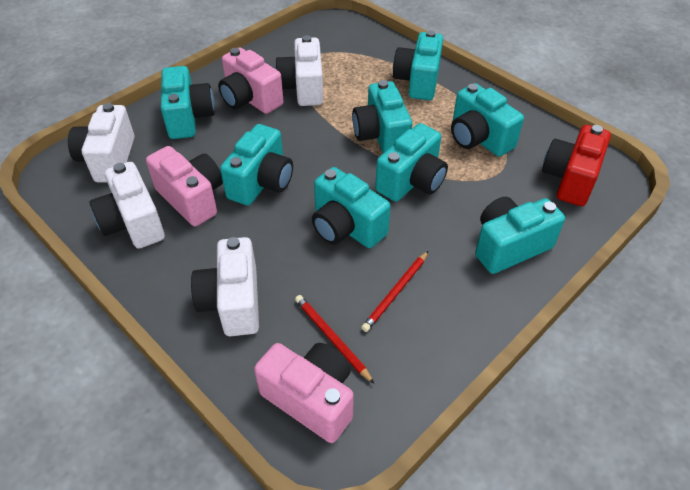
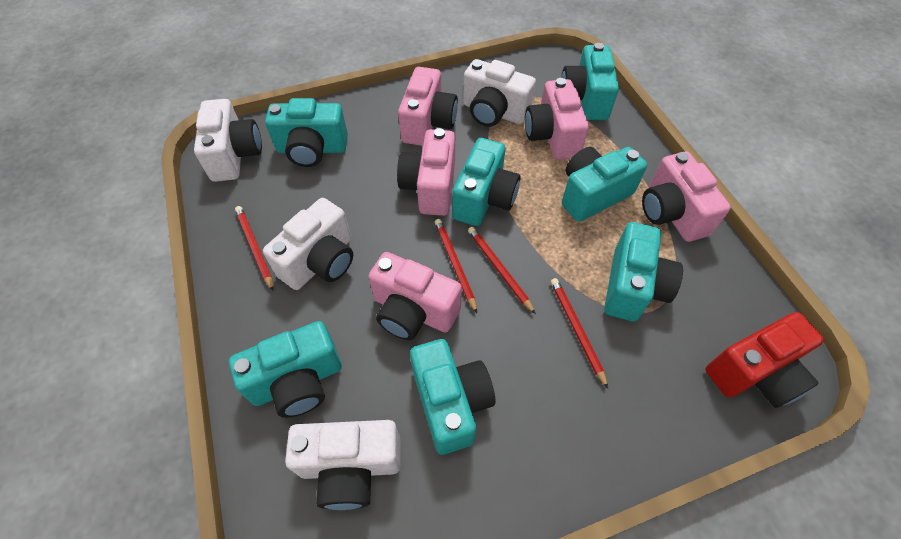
pink camera: 3 -> 5
red pencil: 2 -> 4
turquoise camera: 8 -> 7

